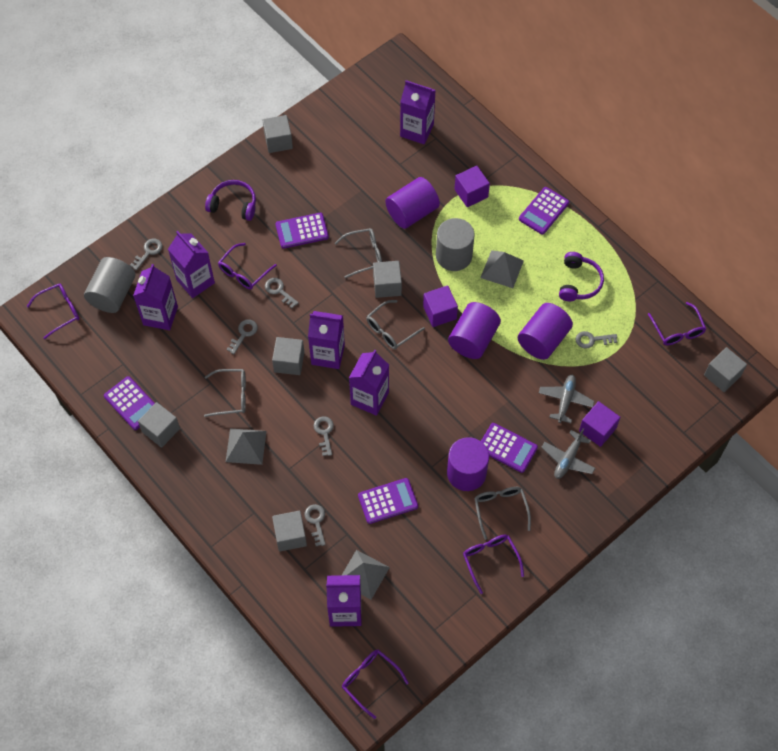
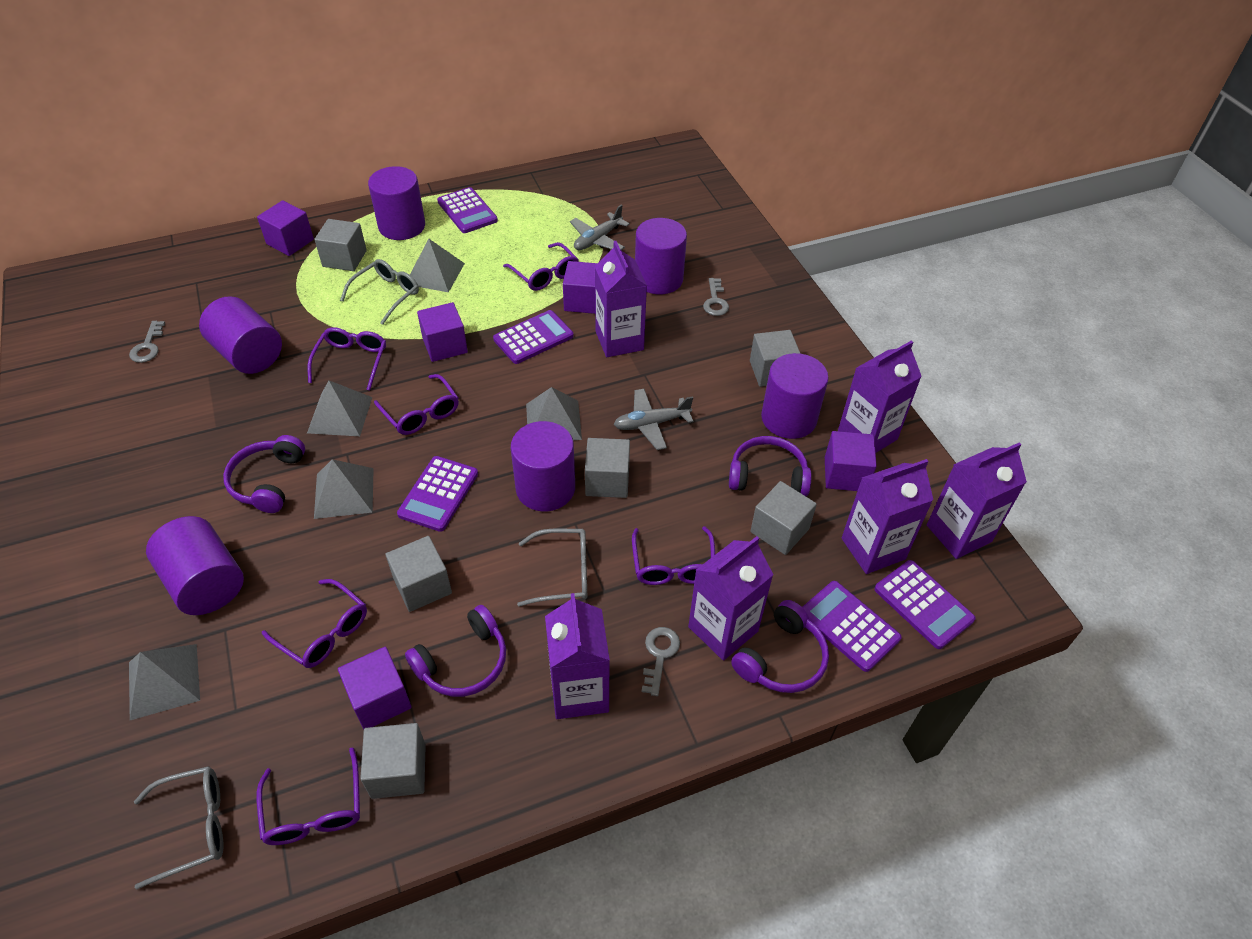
grey cylinder: 2 -> 0
grey glasses: 4 -> 3
grey key: 6 -> 3
grey pyramid: 3 -> 5
purple cube: 3 -> 5
purple cylinder: 4 -> 6
purple glasses: 5 -> 6
purple headphones: 2 -> 4

